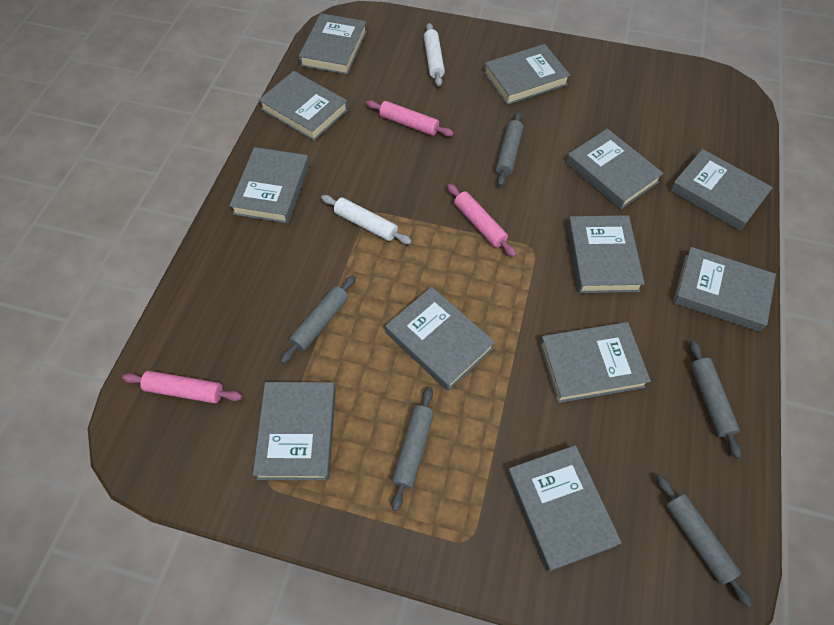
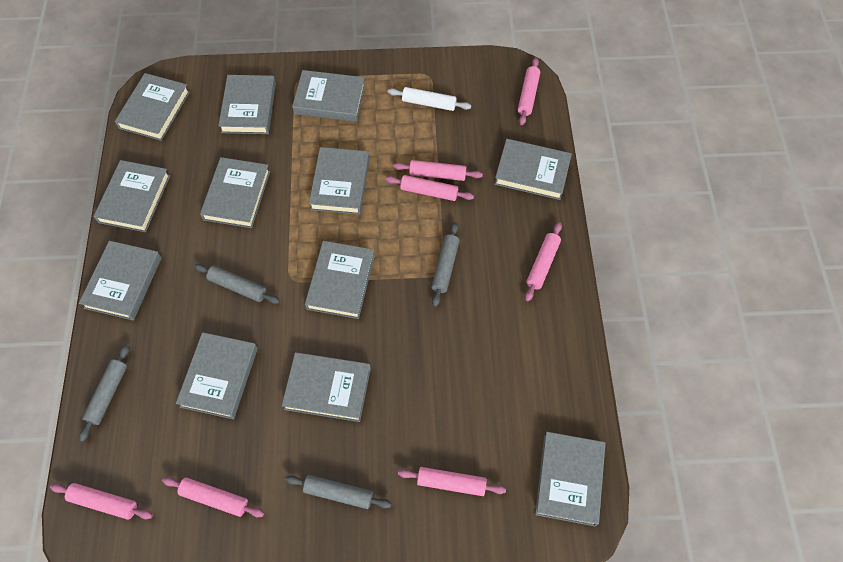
grey rolling pin: 5 -> 4
pink rolling pin: 3 -> 7
white rolling pin: 2 -> 1

